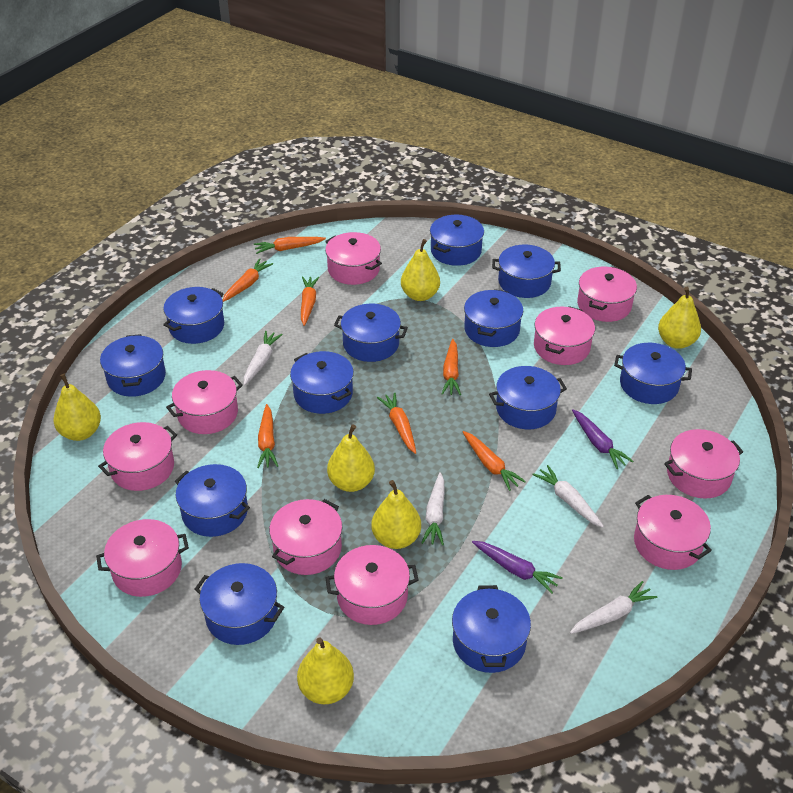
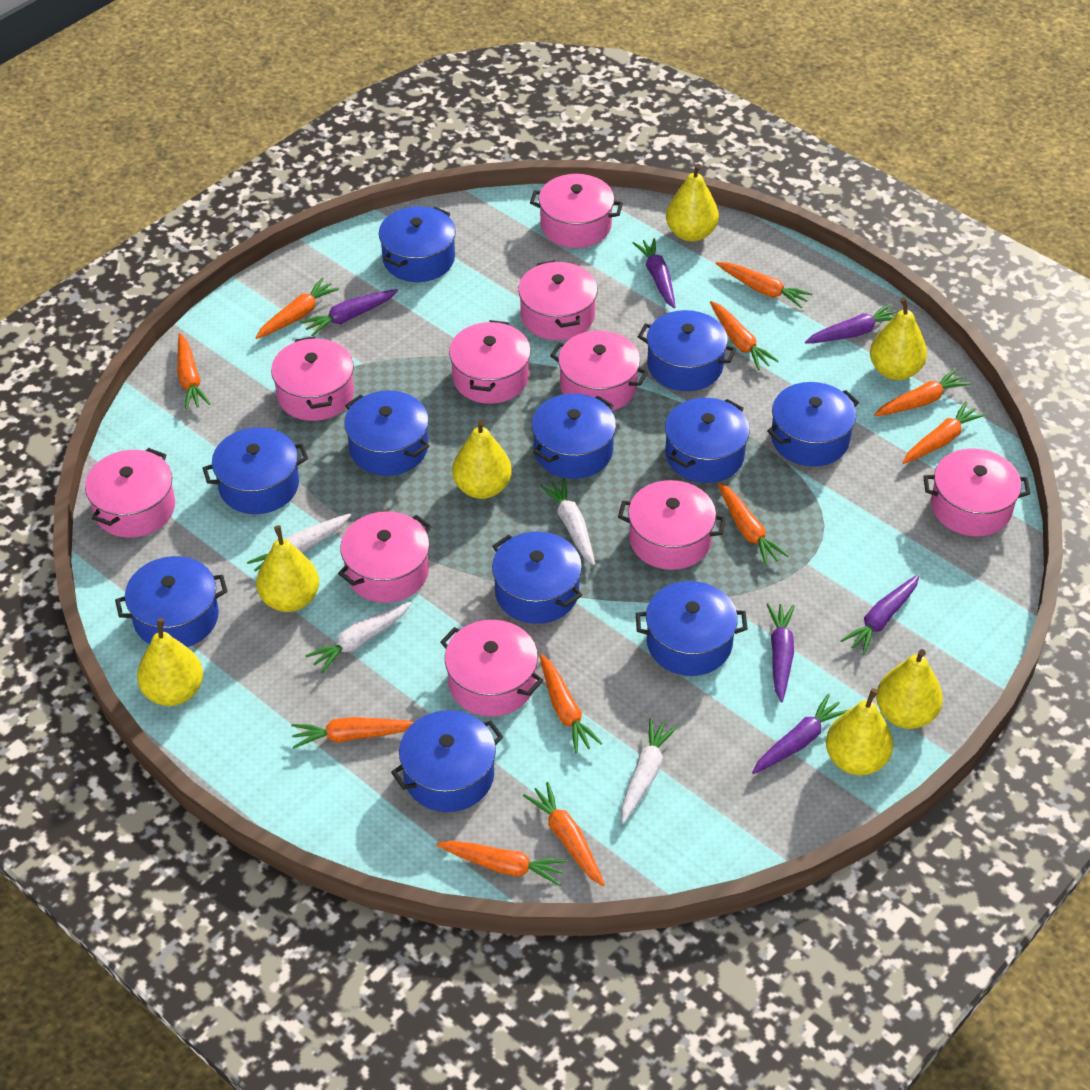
blue pot: 12 -> 11
orange carrot: 7 -> 11
purple carrot: 2 -> 6
yellow pear: 6 -> 7

